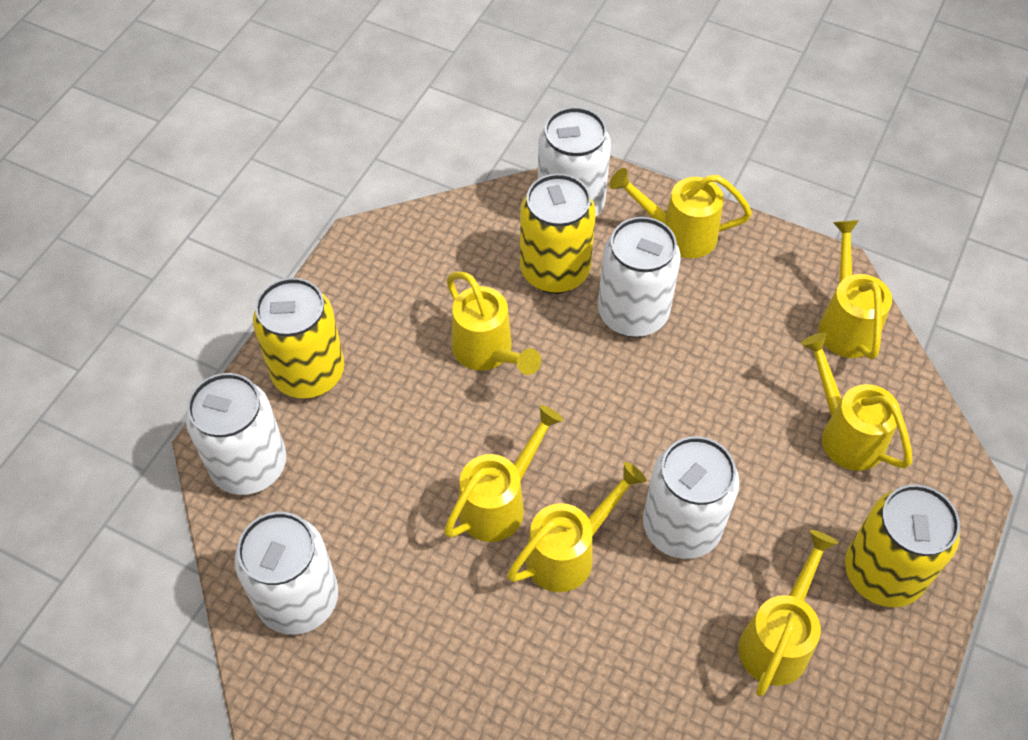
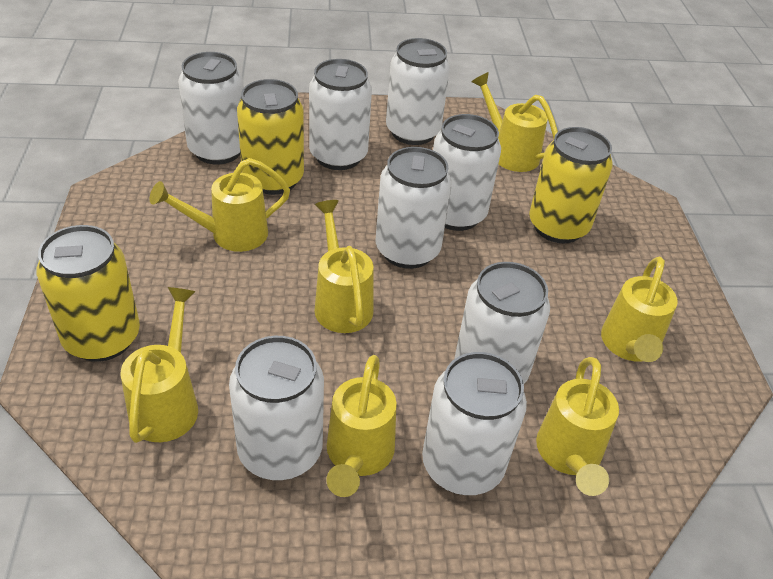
white can: 5 -> 8

